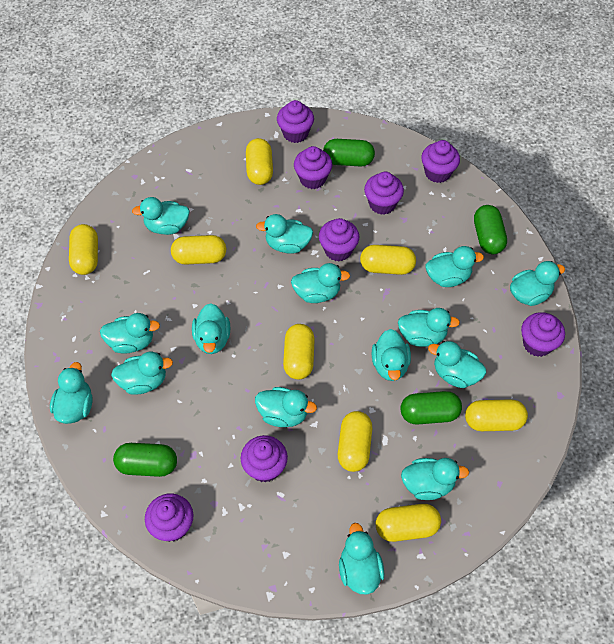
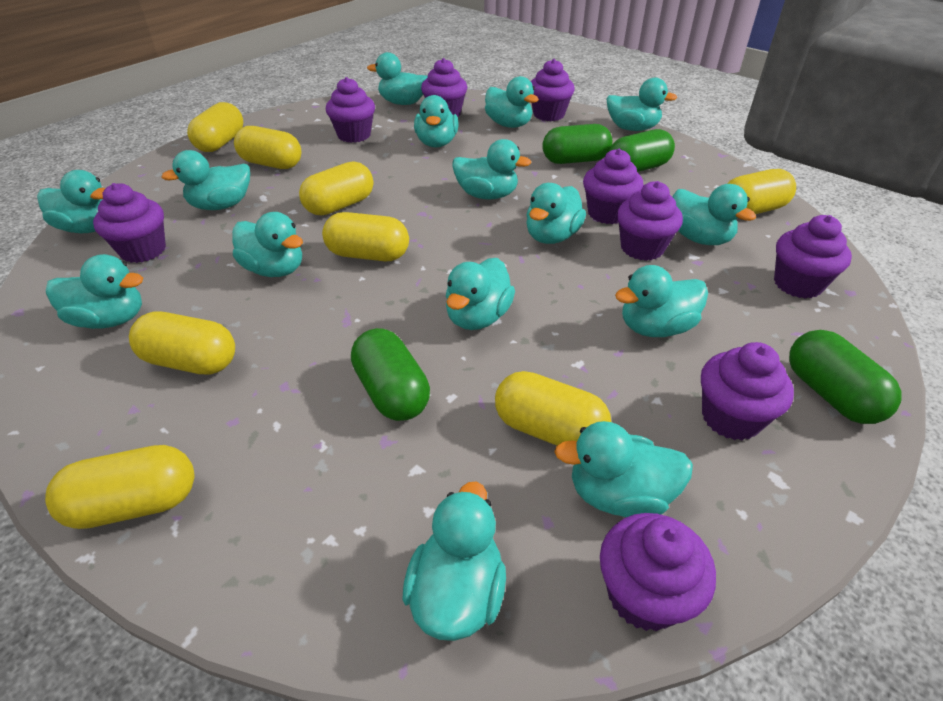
purple cupcake: 8 -> 9

